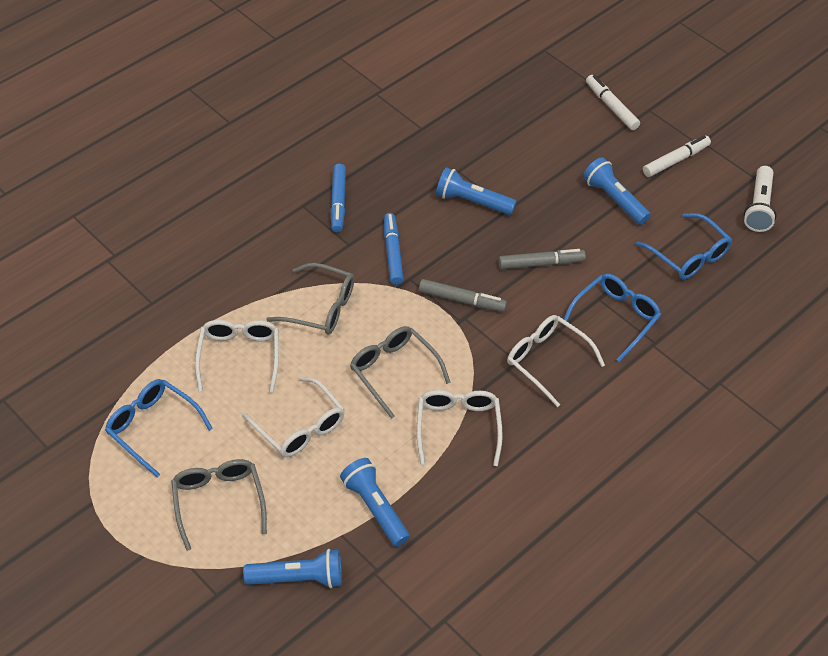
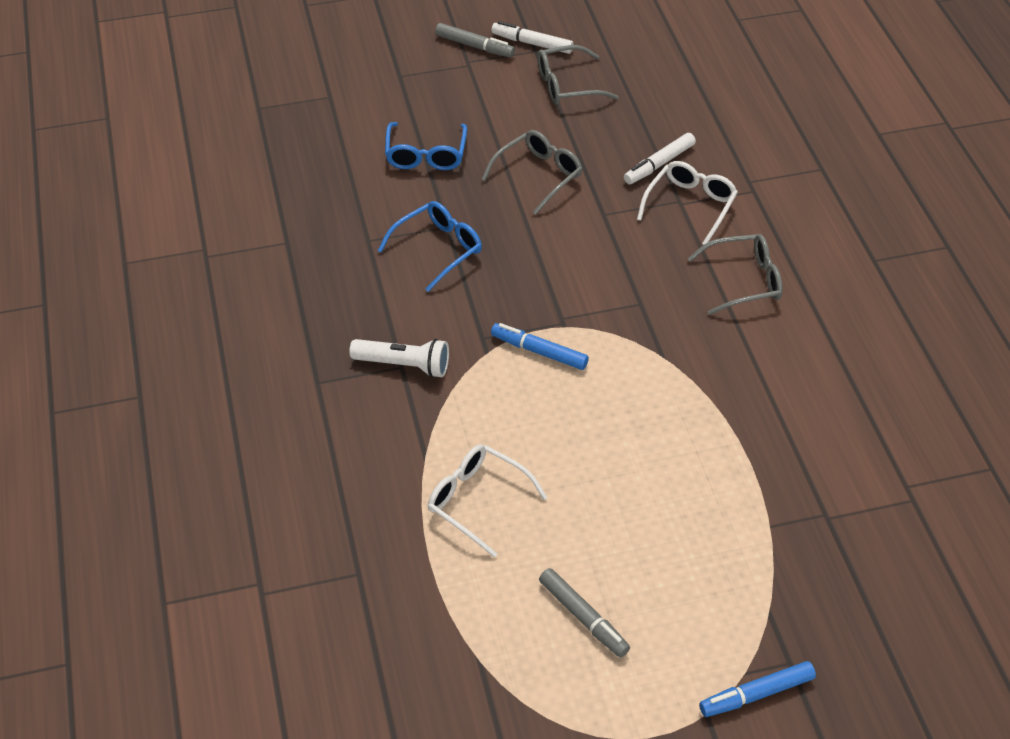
blue flashlight: 4 -> 0
blue glasses: 3 -> 2
white glasses: 4 -> 2

